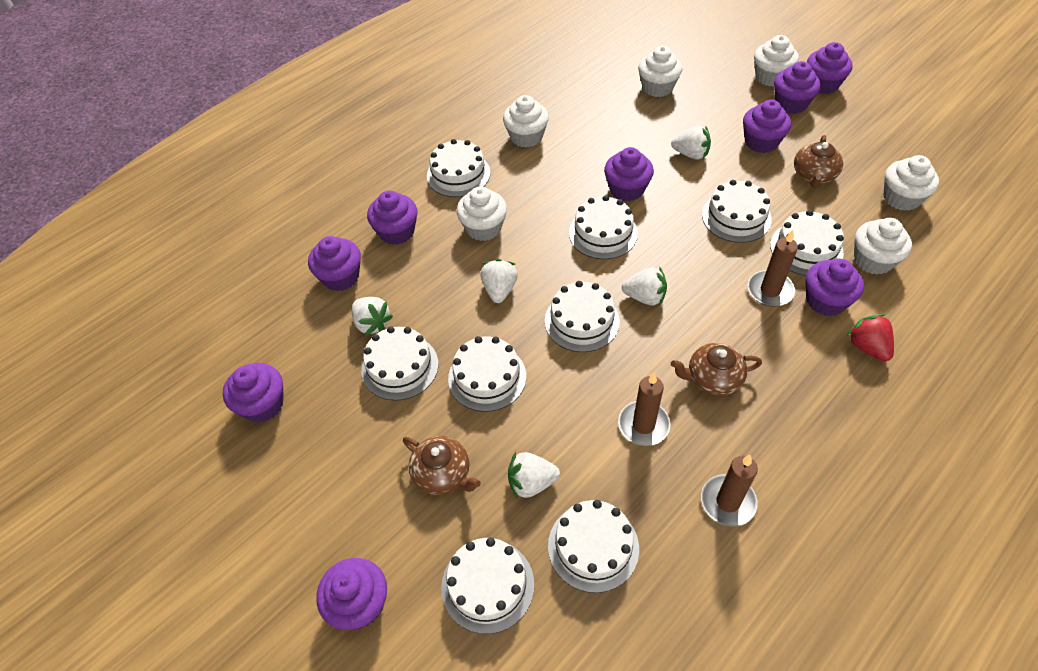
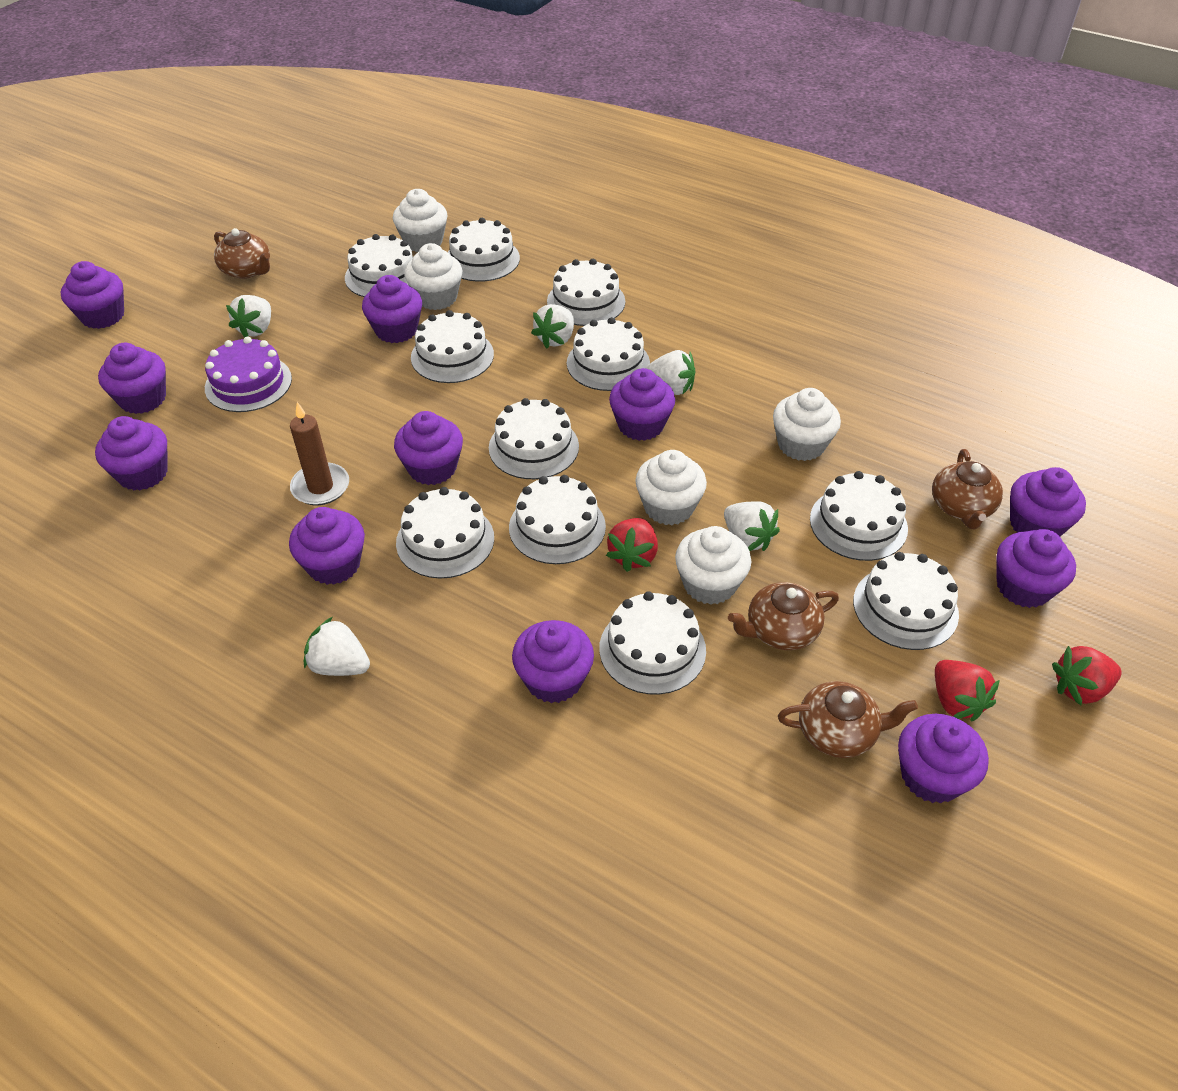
brown candle: 3 -> 1
brown teapot: 3 -> 4
purple cake: 0 -> 1
purple cupcake: 9 -> 11
red strawberry: 1 -> 3
white cake: 9 -> 11
white cupcake: 6 -> 5

